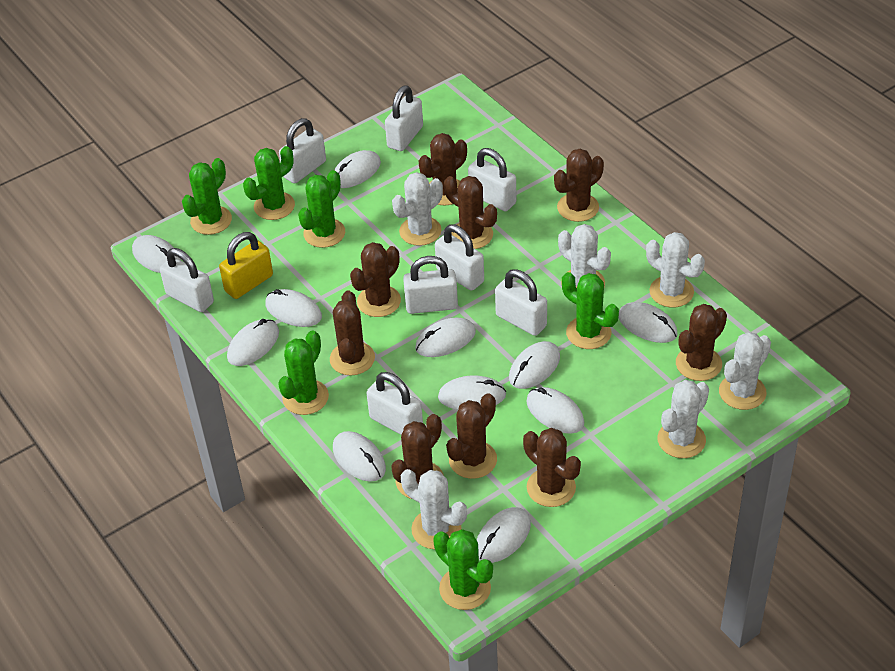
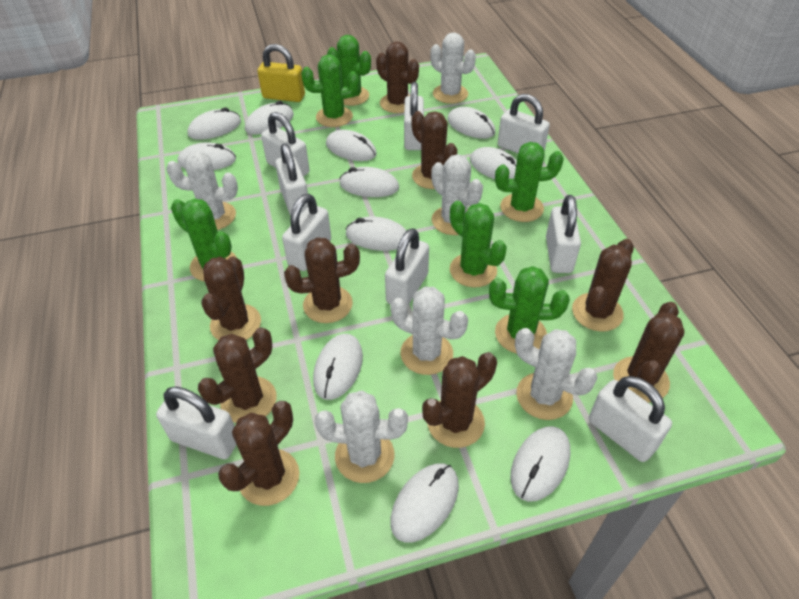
white padlock: 8 -> 9

